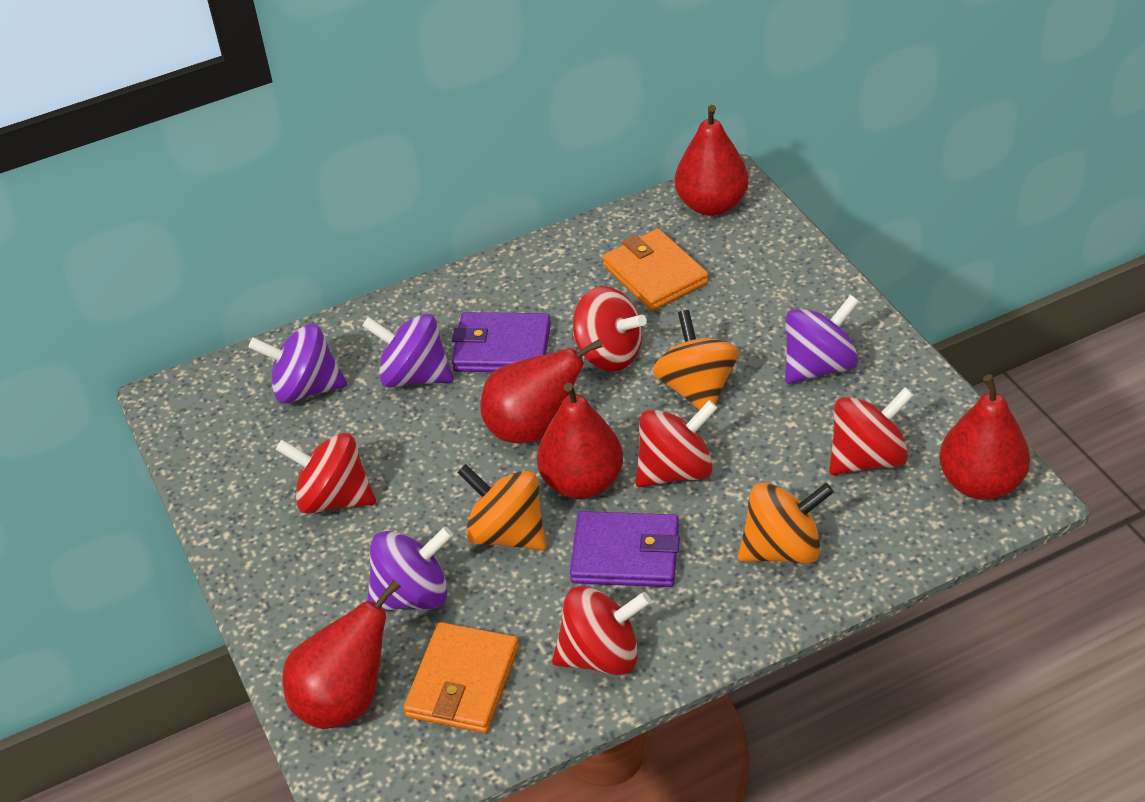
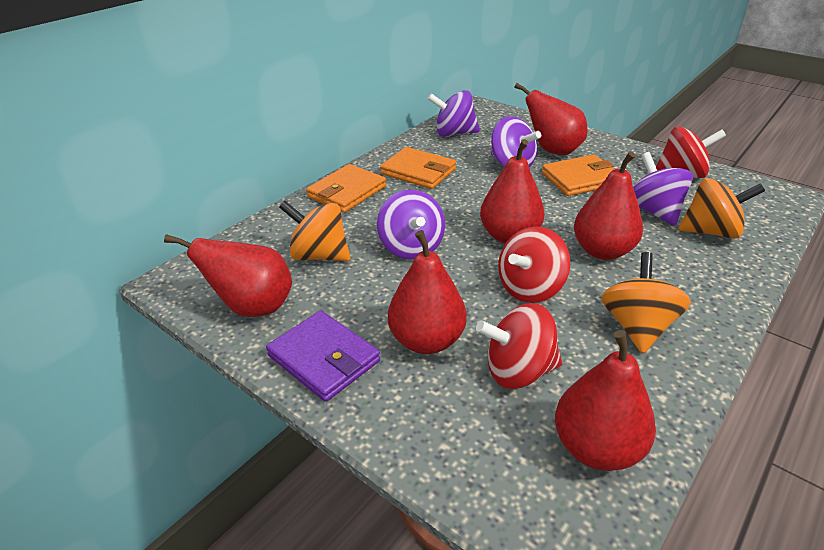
orange wallet: 2 -> 3
purple wallet: 2 -> 1
red pear: 5 -> 6
red spinning top: 5 -> 3

